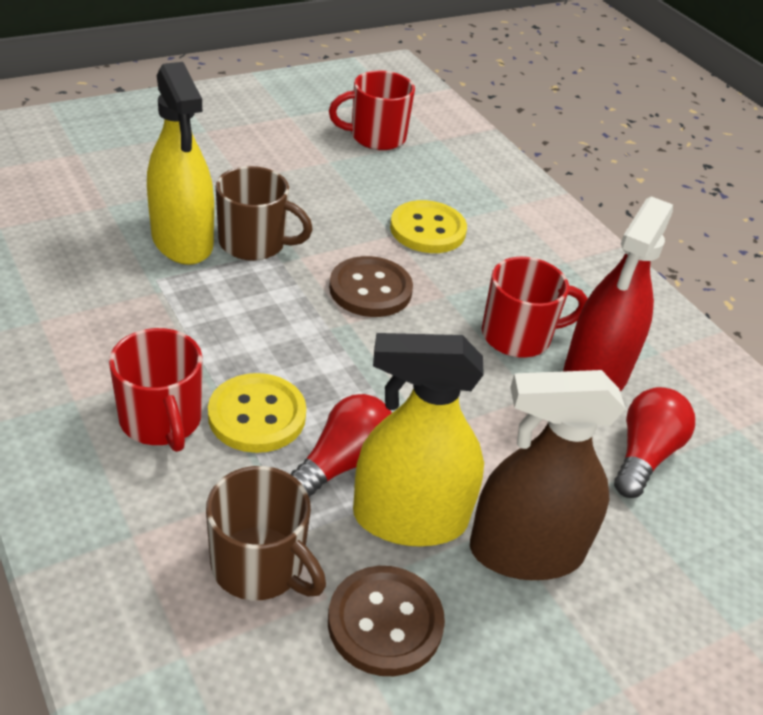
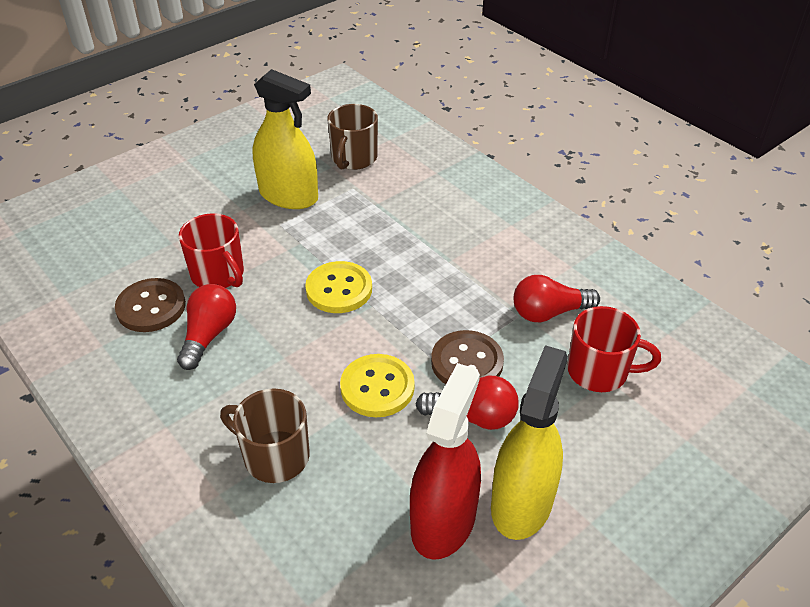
brown spray bottle: 1 -> 0
red light bulb: 2 -> 3
red mug: 3 -> 2

